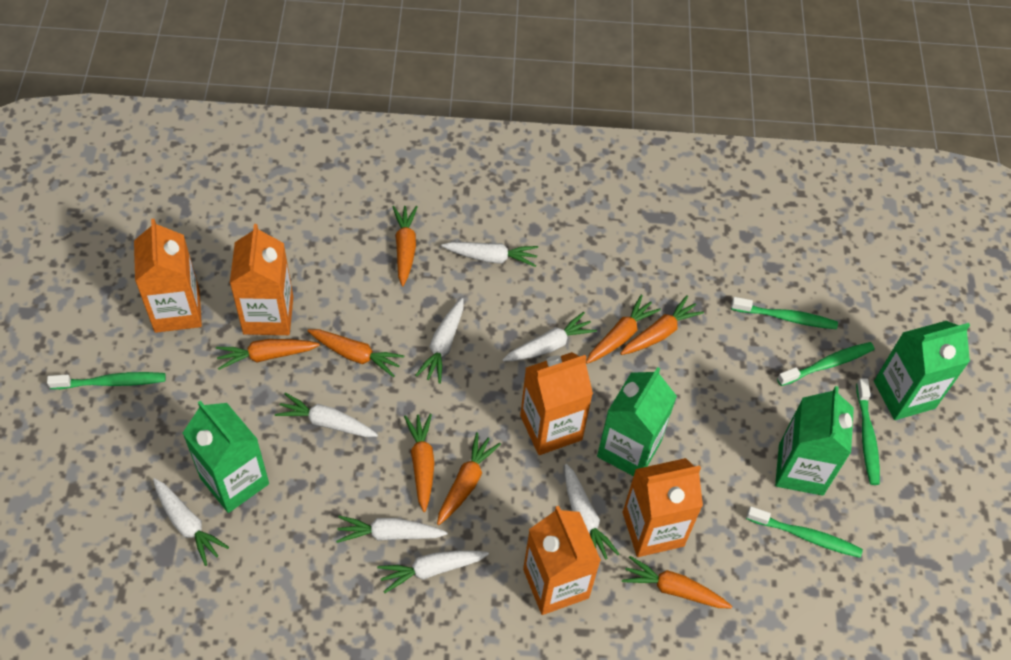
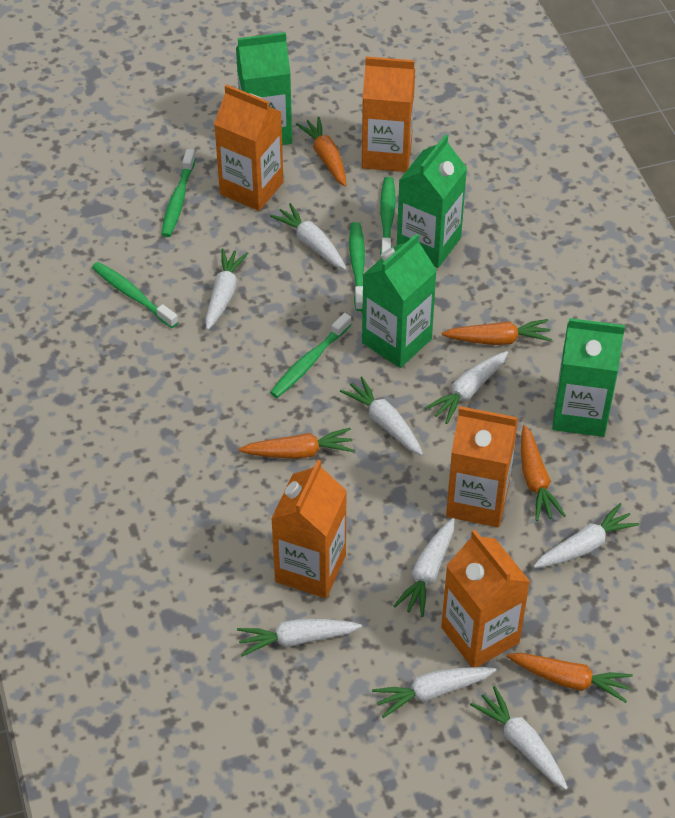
orange carrot: 8 -> 5
white carrot: 8 -> 9

